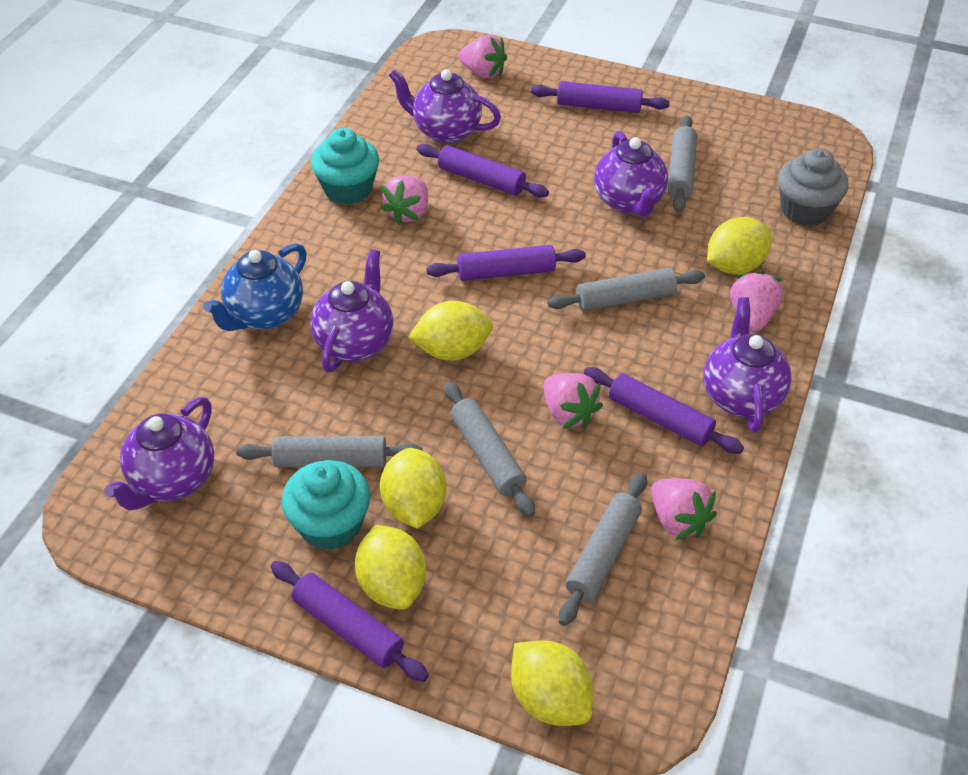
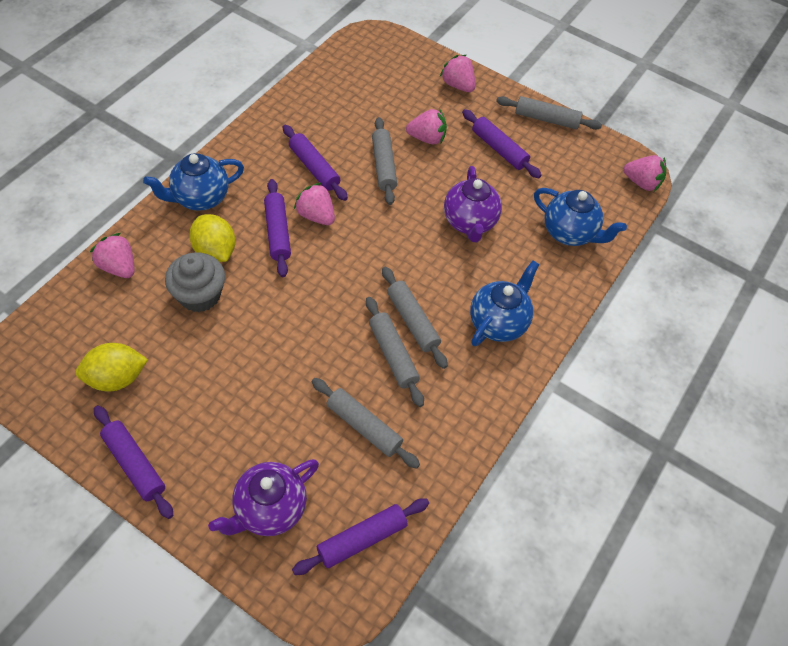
blue teapot: 1 -> 3
purple teapot: 5 -> 2
turquoise cupcake: 2 -> 0
yellow lemon: 5 -> 2

